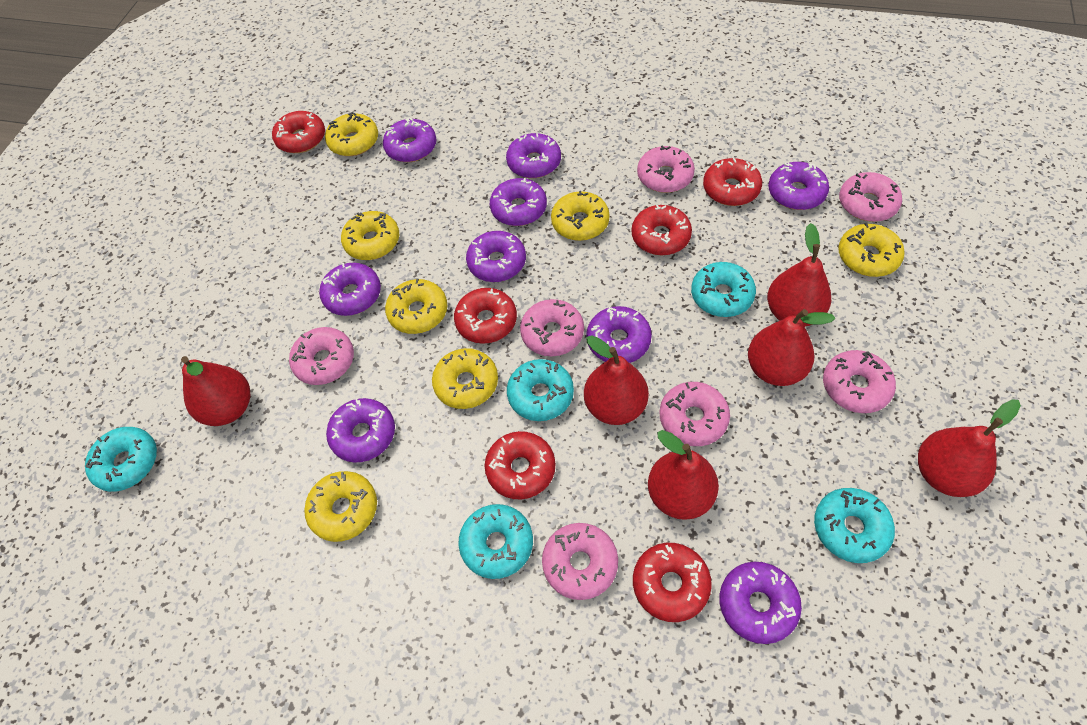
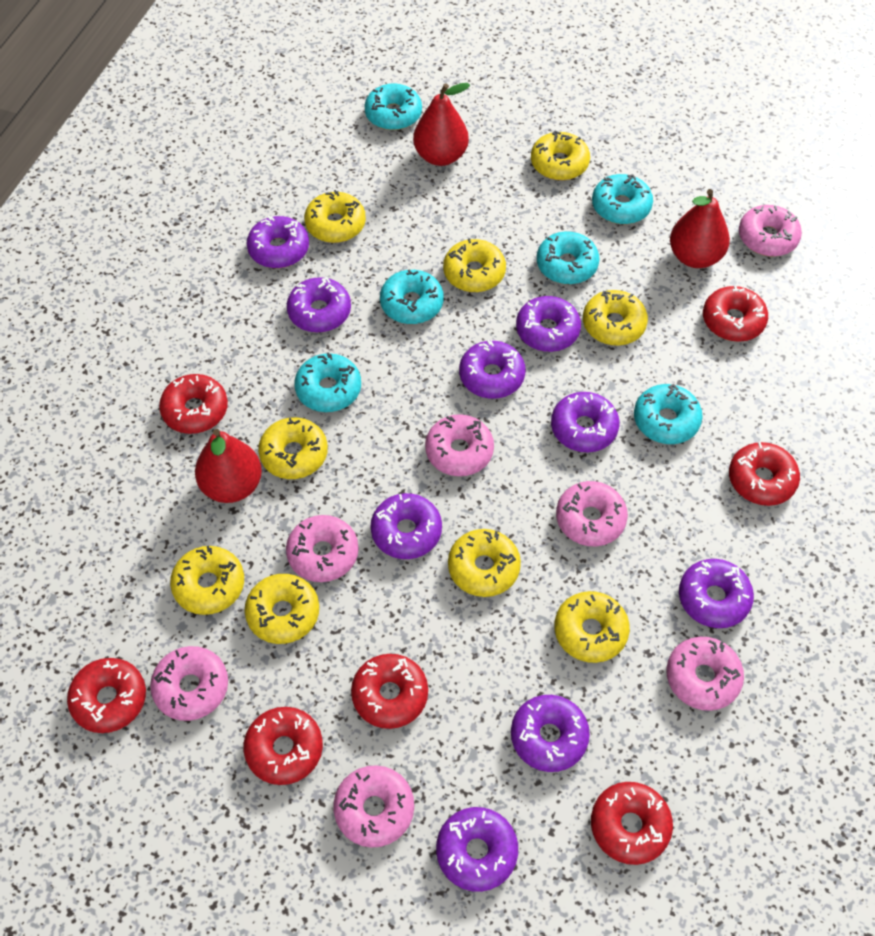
red donut: 6 -> 7
red pear: 6 -> 3
turquoise donut: 5 -> 6
yellow donut: 7 -> 9

